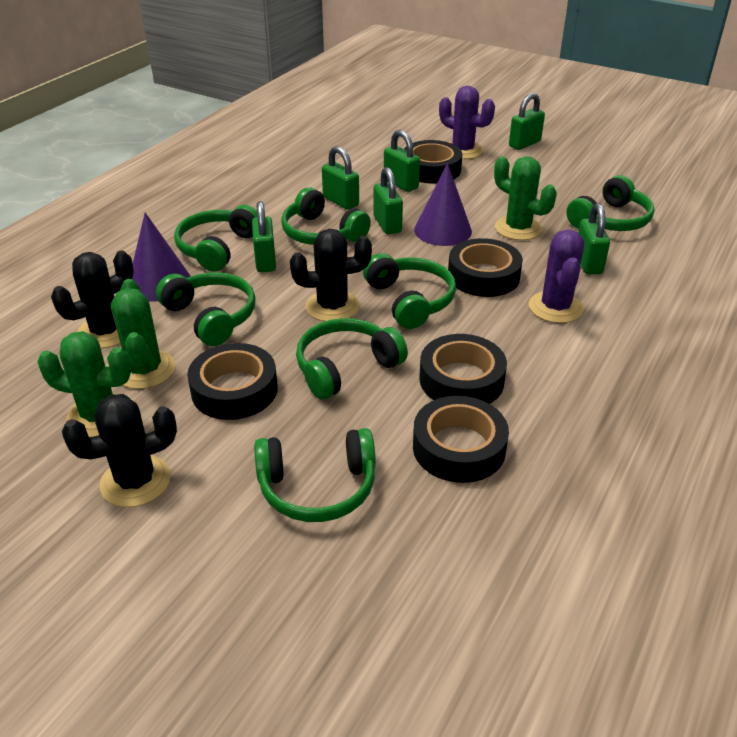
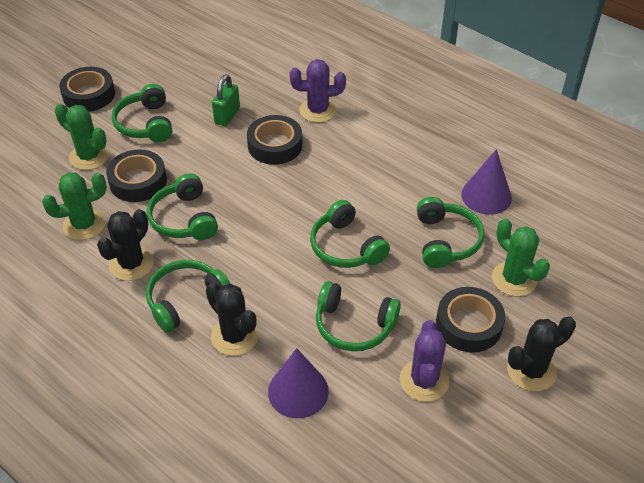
black tape: 5 -> 4
green headphones: 7 -> 6
green padlock: 6 -> 1

